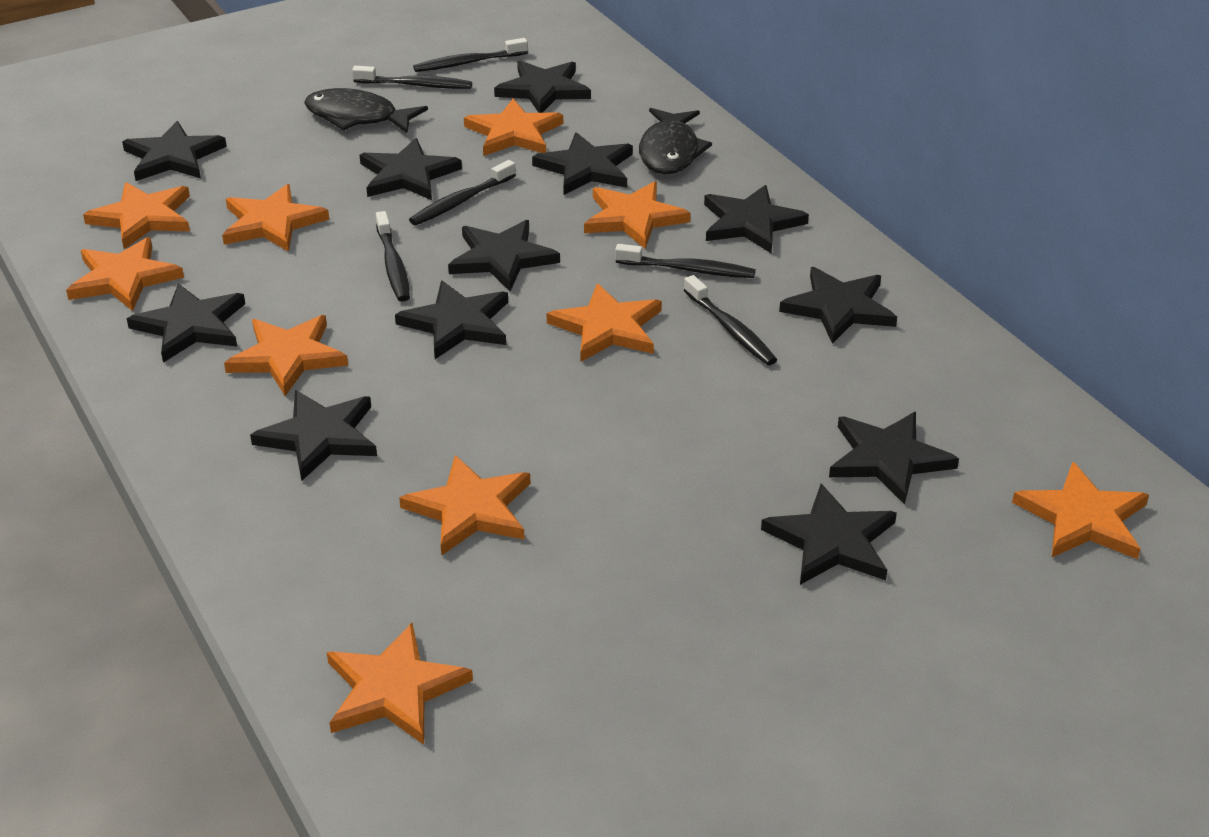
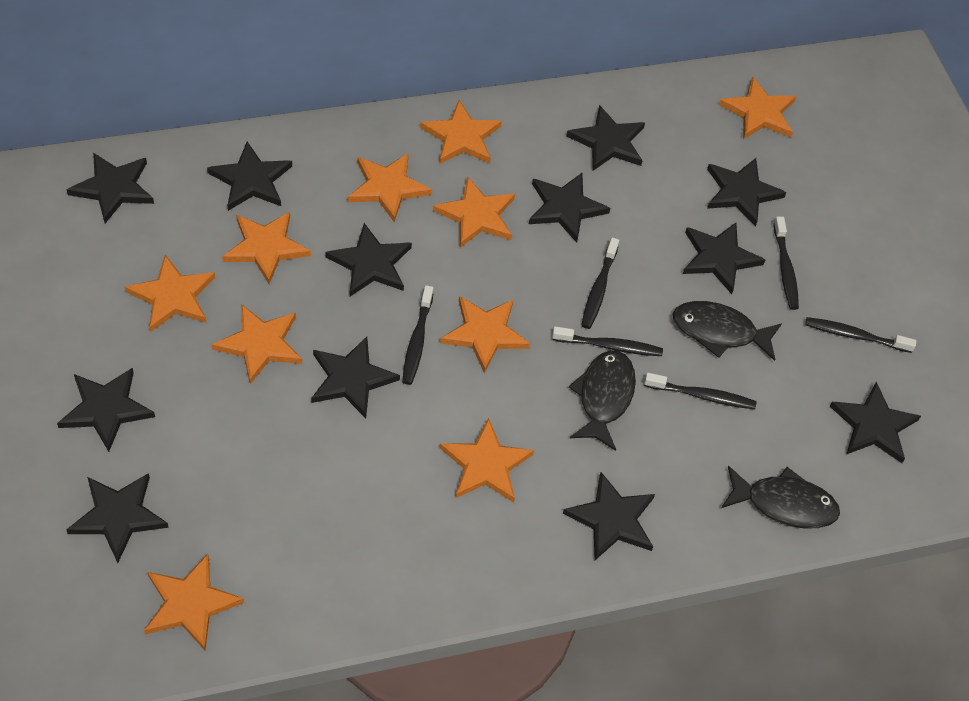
black fish: 2 -> 3

